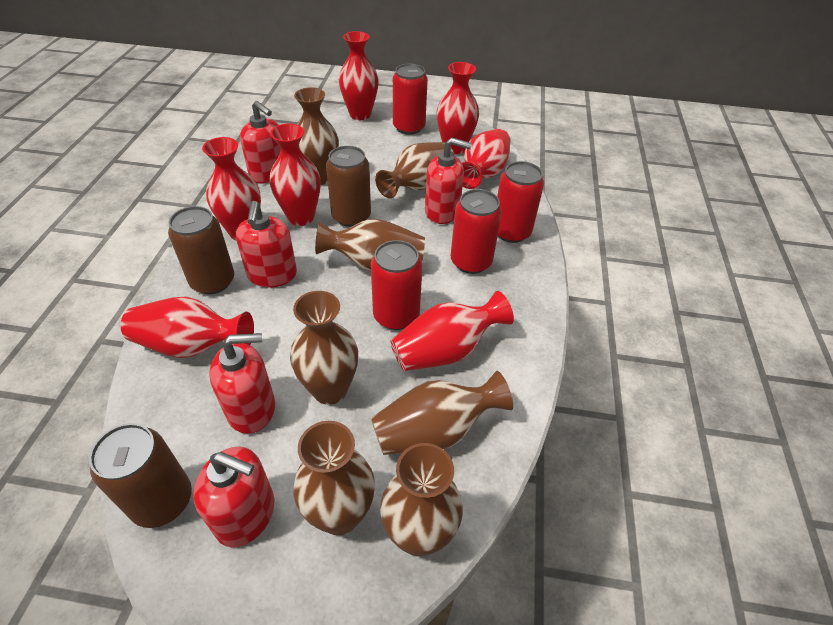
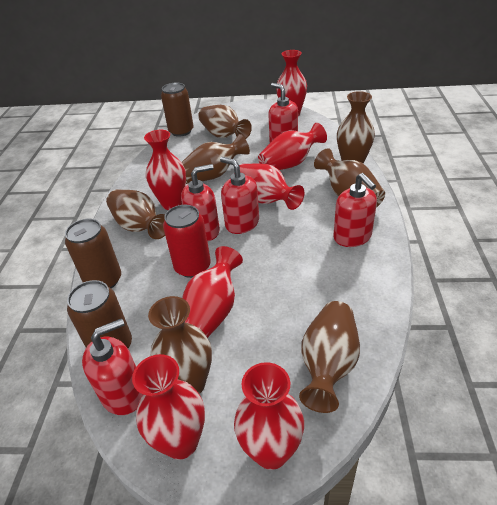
red can: 4 -> 1

